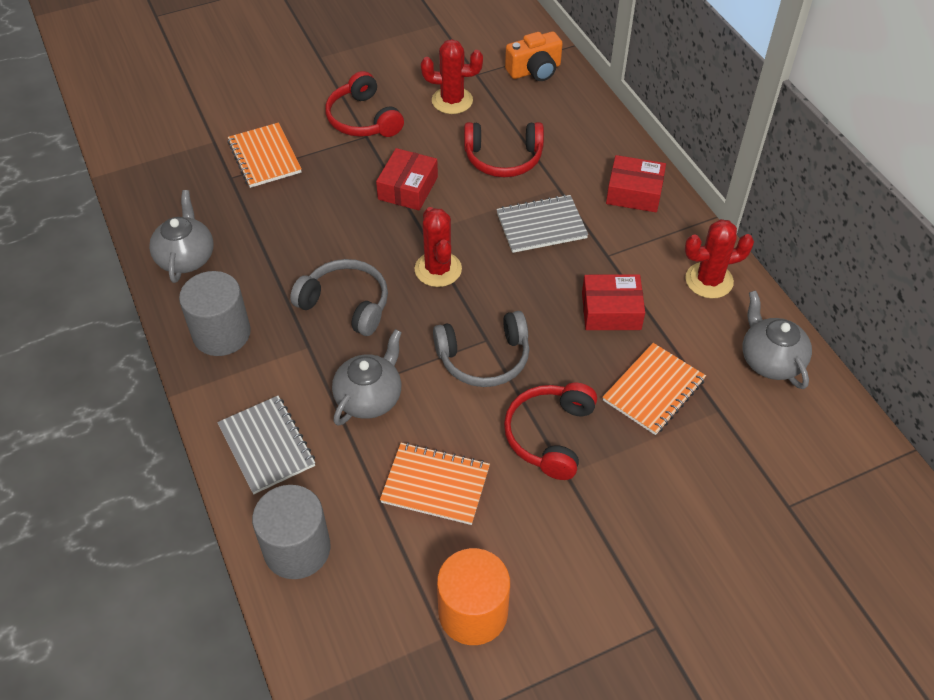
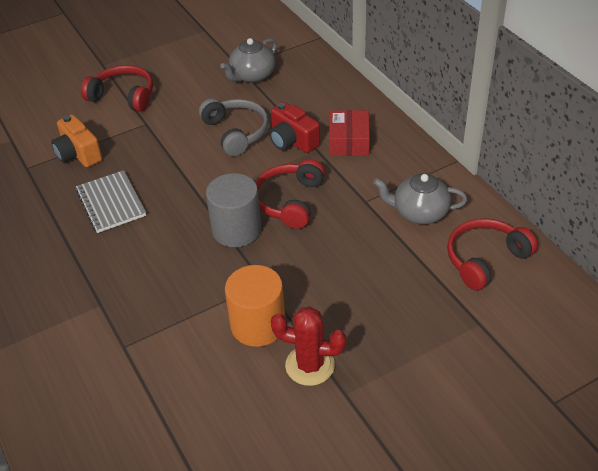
grey cylinder: 2 -> 1
grey headphones: 2 -> 1
grey notebook: 2 -> 1
grey teapot: 3 -> 2
orange notebook: 3 -> 0
red box: 3 -> 1
red cactus: 3 -> 1
red camera: 0 -> 1

